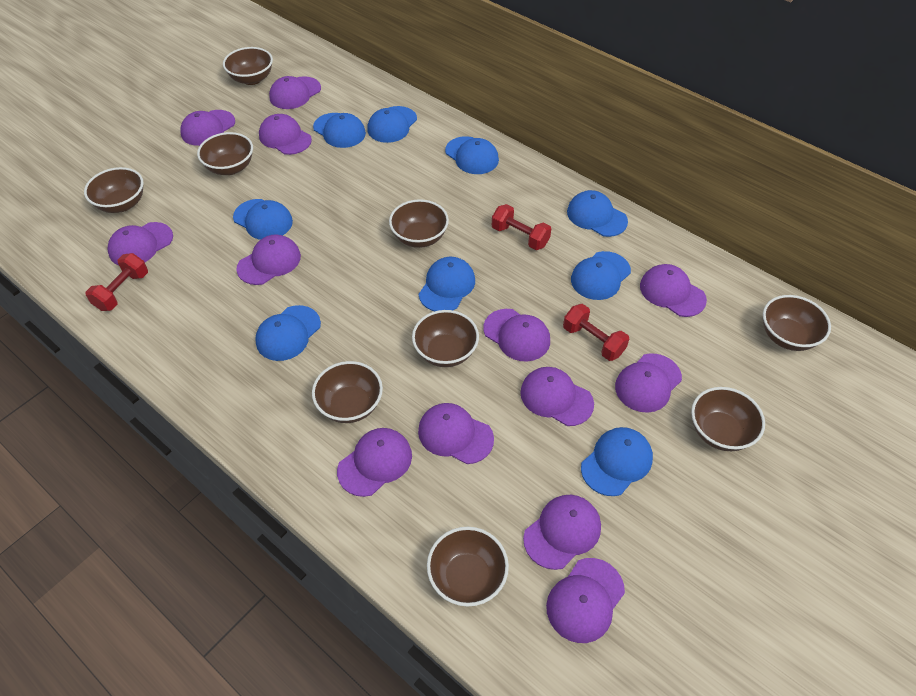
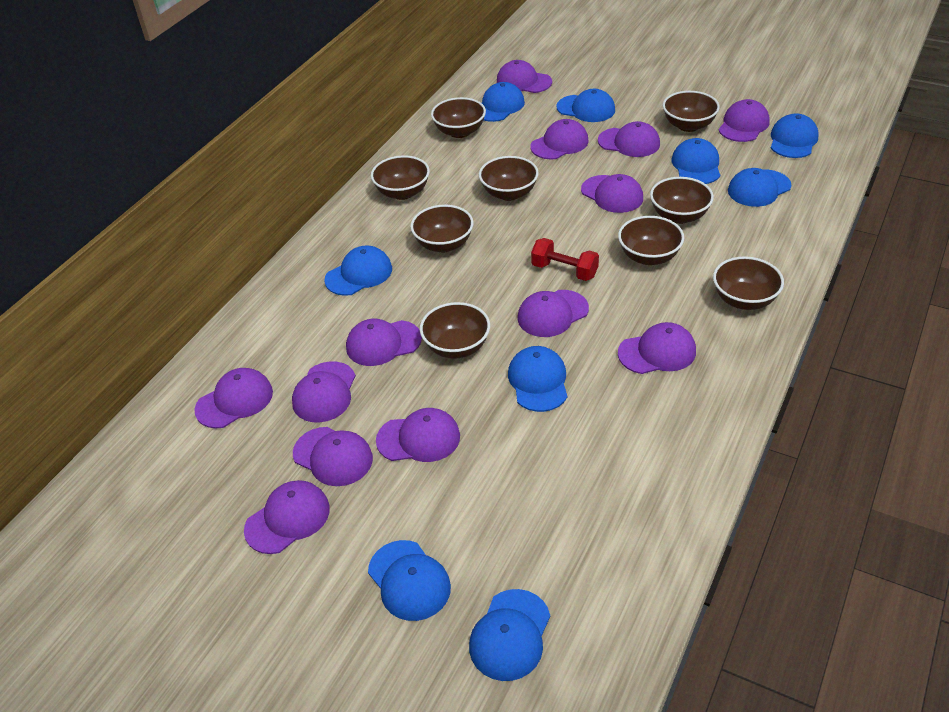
red dumbbell: 3 -> 1

